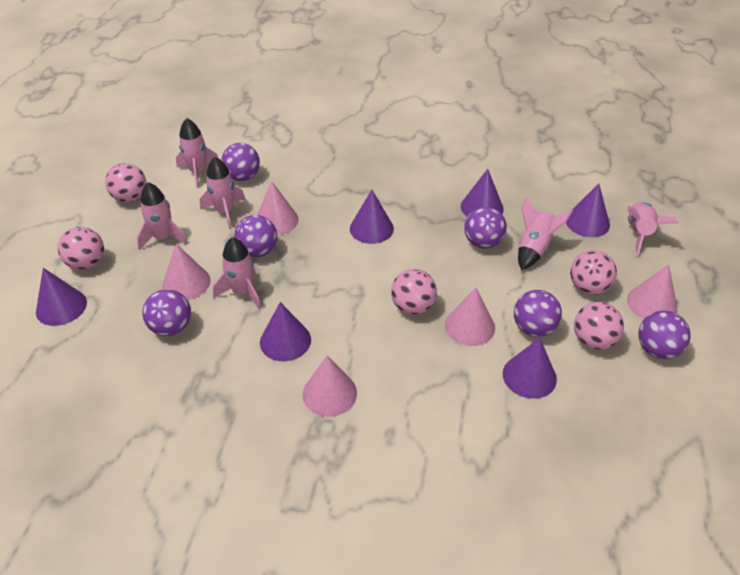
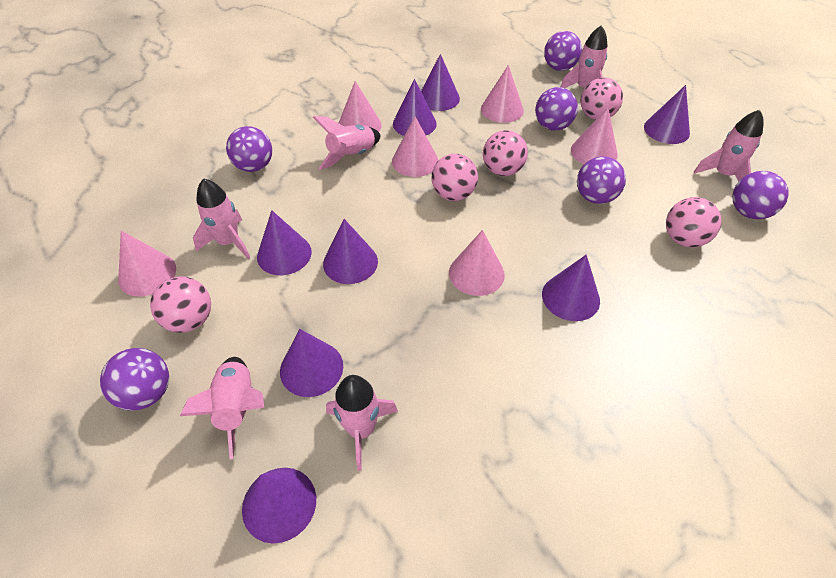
pink cone: 5 -> 6
purple cone: 6 -> 8

